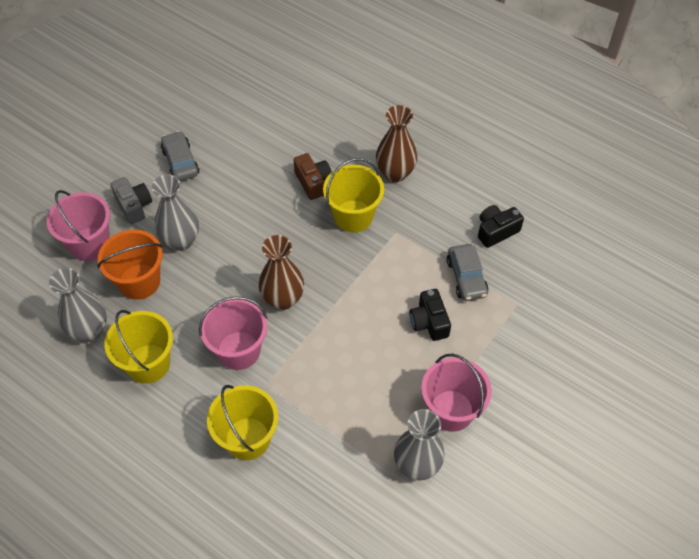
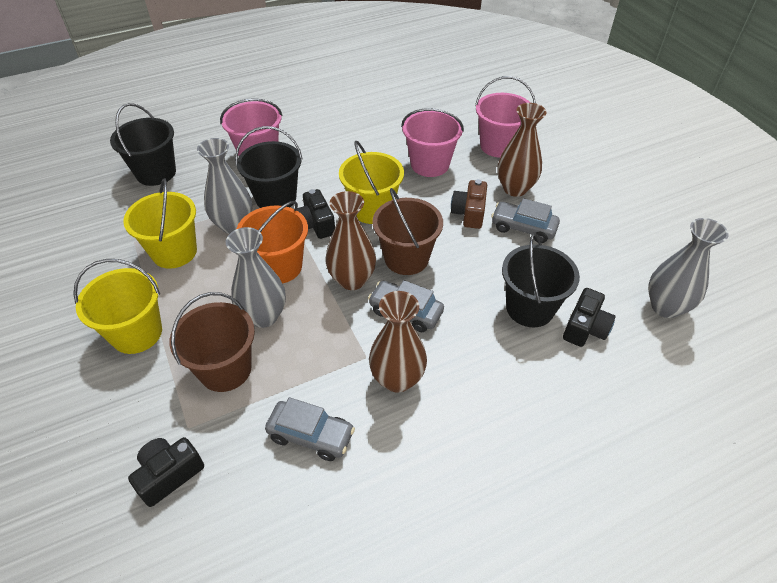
black bucket: 0 -> 3
black camera: 2 -> 3
brown bucket: 0 -> 2
brown vase: 2 -> 3
grey camera: 1 -> 0
grey car: 2 -> 3

